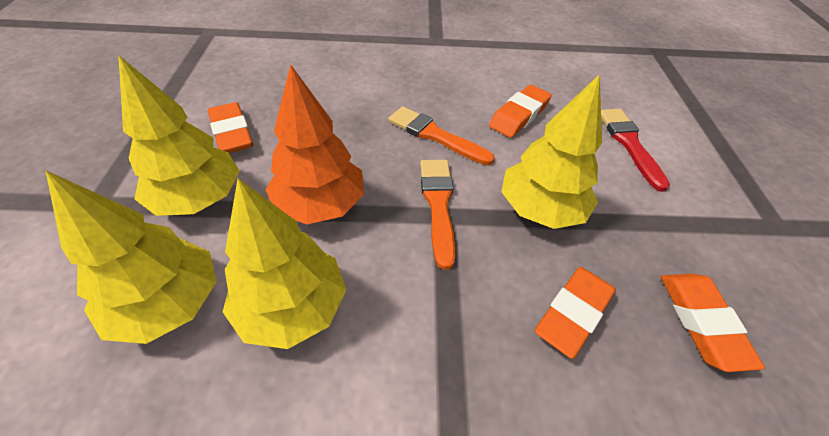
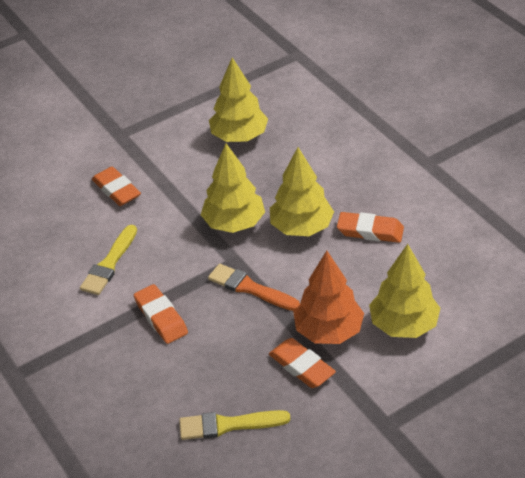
orange brush: 2 -> 1
red brush: 1 -> 0
yellow brush: 0 -> 2

